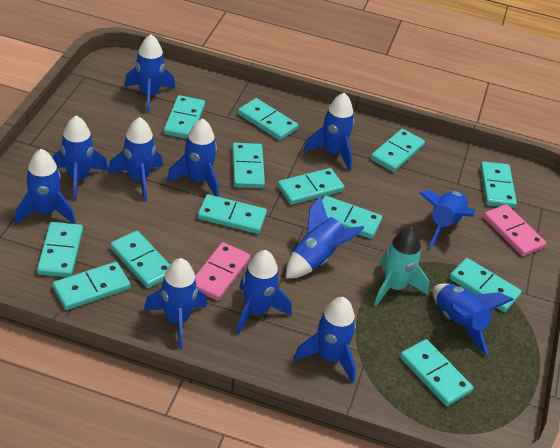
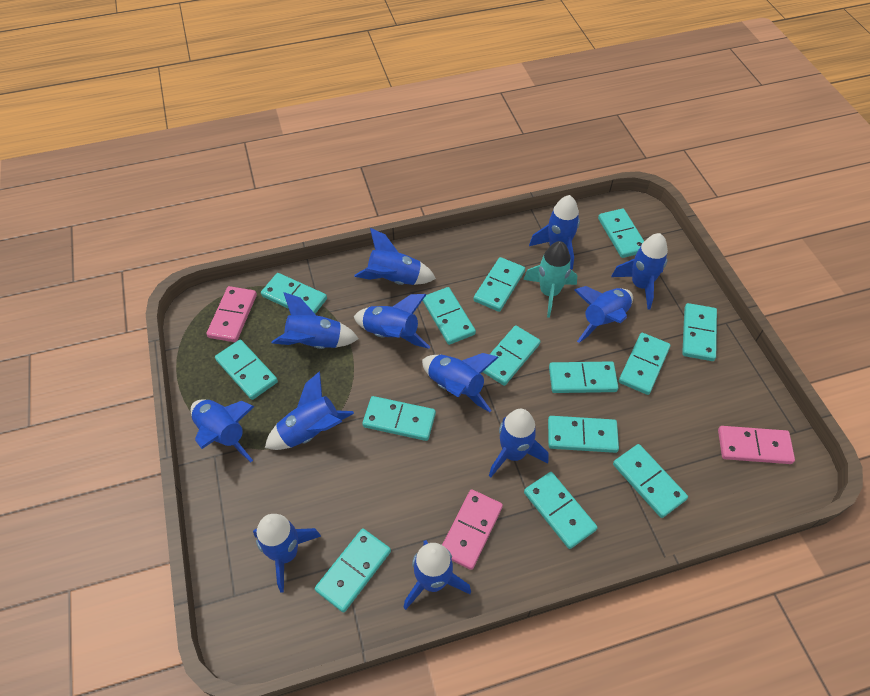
pink domino: 2 -> 3
turquoise domino: 13 -> 14

